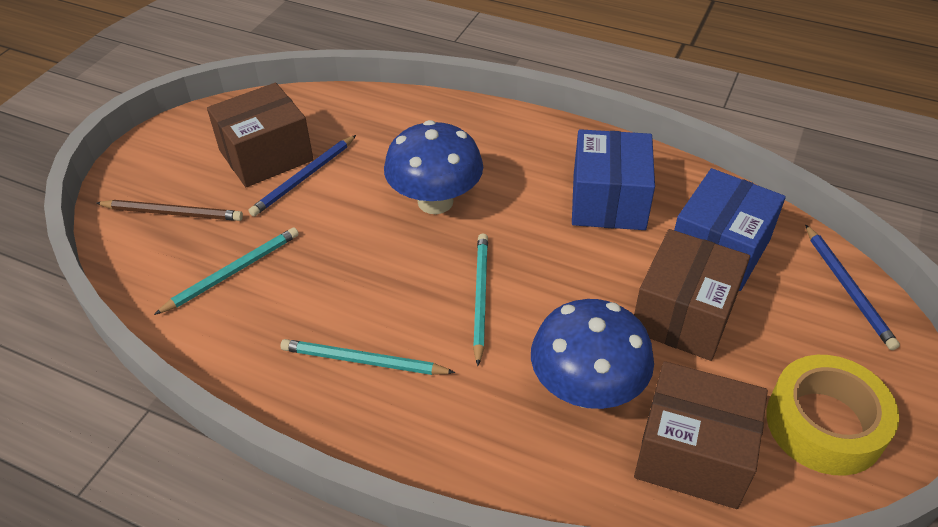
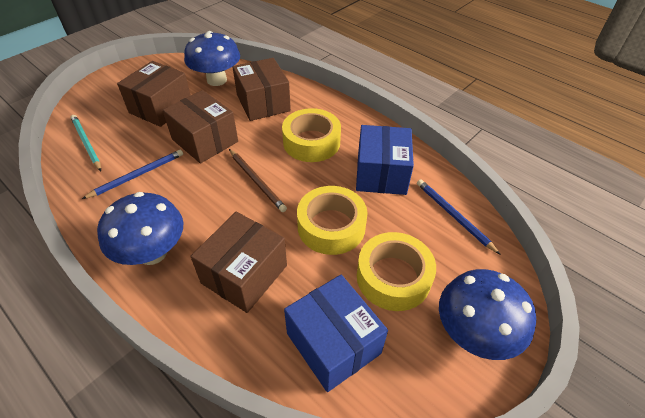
blue mushroom: 2 -> 3
brown box: 3 -> 4
turquoise pencil: 3 -> 1
yellow tape: 1 -> 3

